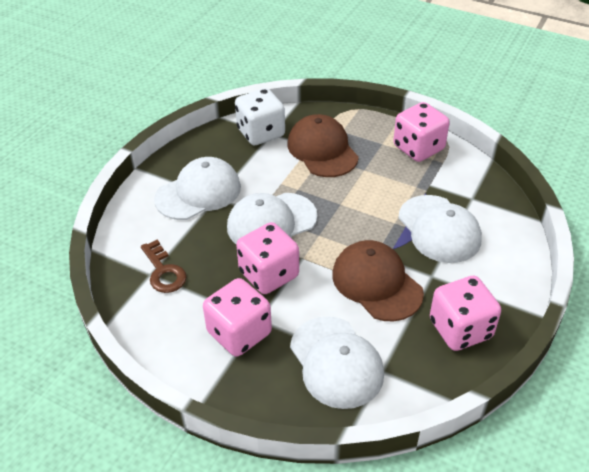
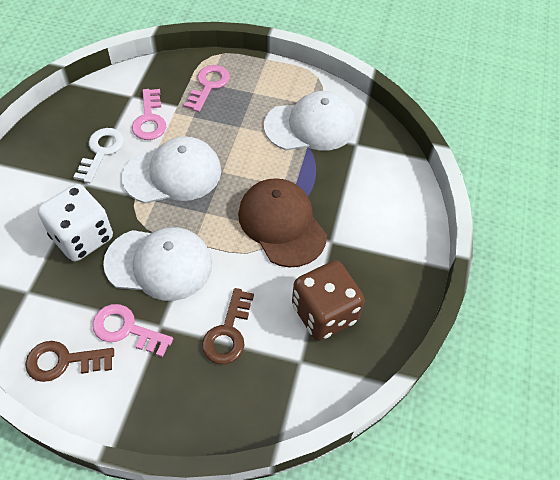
brown cap: 2 -> 1
brown dice: 0 -> 1
brown key: 1 -> 2
pink dice: 4 -> 0
pink key: 0 -> 3
white cap: 4 -> 3
white key: 0 -> 1

